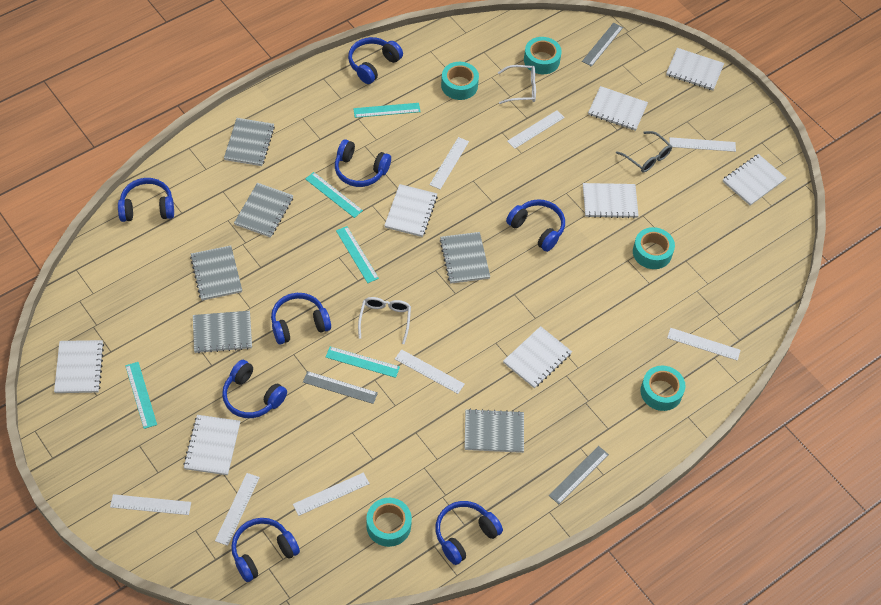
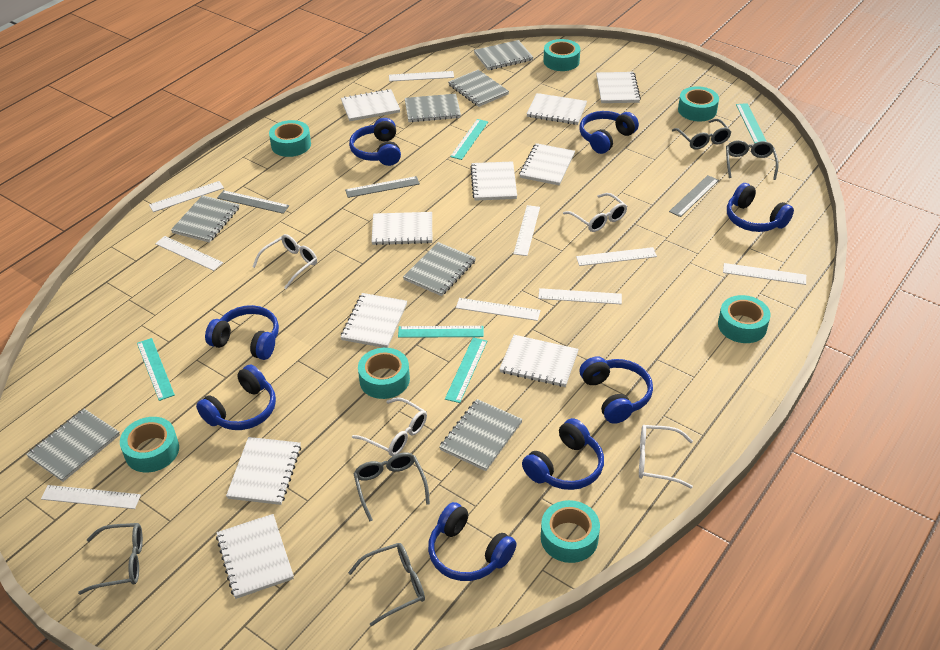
grey glasses: 1 -> 5
grey notebook: 6 -> 7
turquoise tape: 5 -> 7
white glasses: 2 -> 4
white notebook: 8 -> 10
white ruler: 8 -> 9

